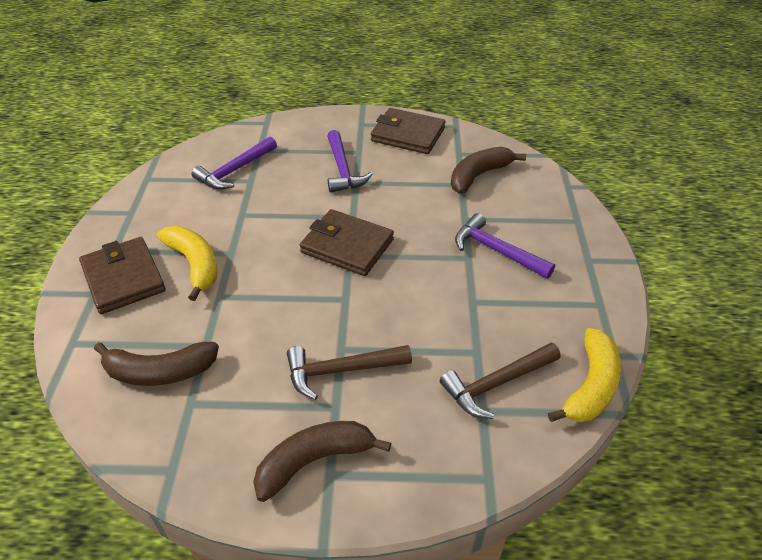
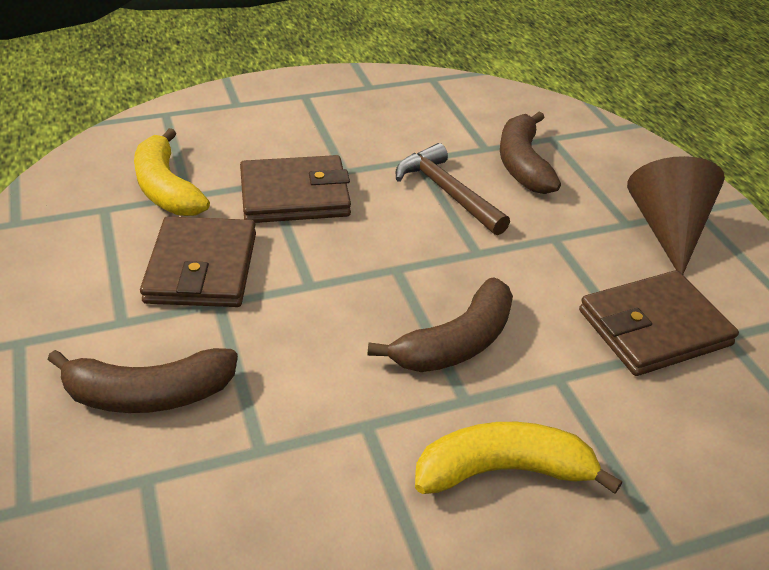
brown cone: 0 -> 1
brown hammer: 2 -> 1
purple hammer: 3 -> 0

